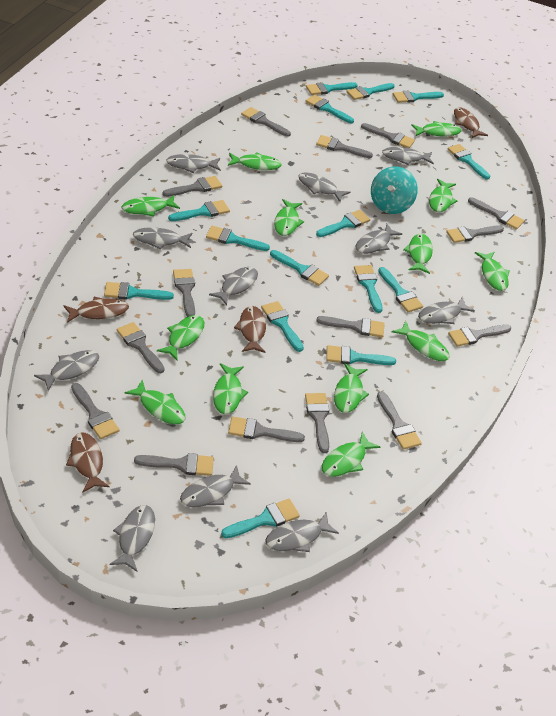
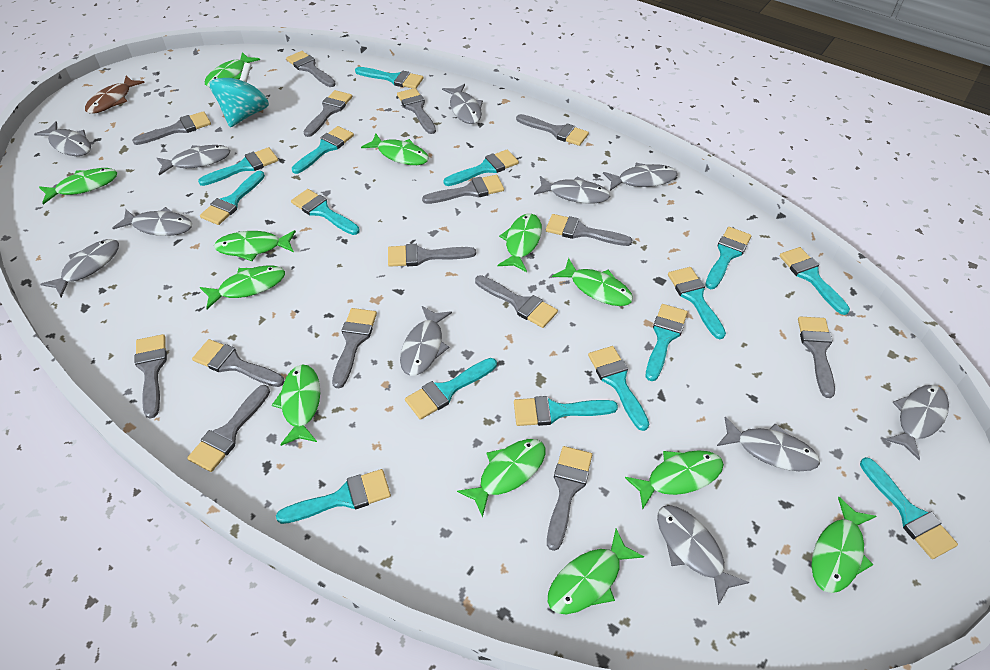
brown fish: 4 -> 1
green fish: 13 -> 12

